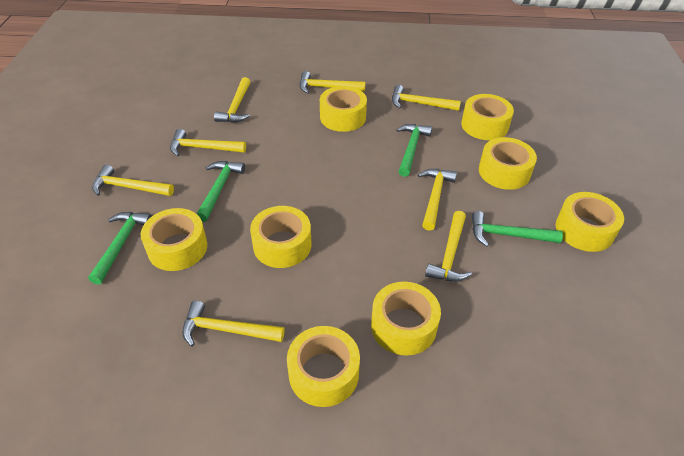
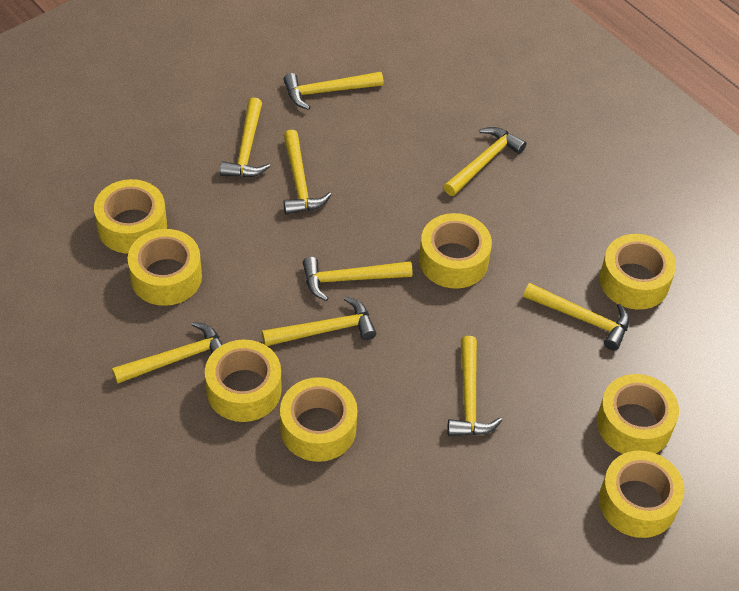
green hammer: 4 -> 0
yellow hammer: 8 -> 9

